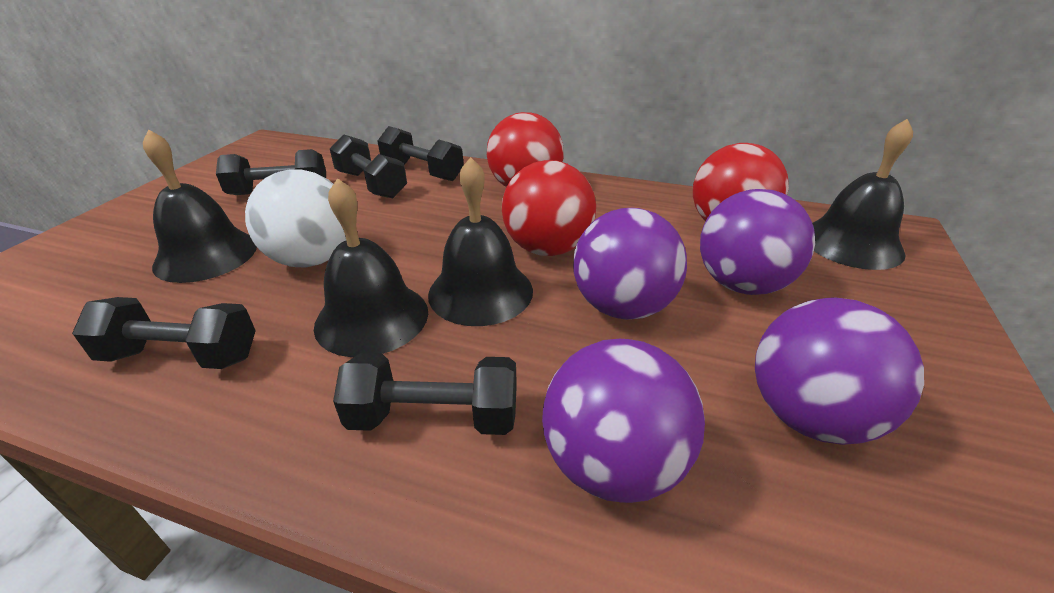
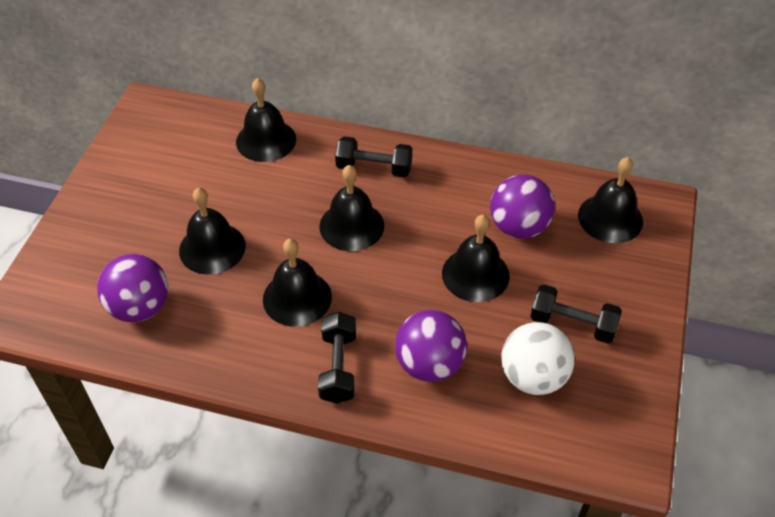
black bell: 4 -> 6
black dumbbell: 5 -> 3
purple ball: 4 -> 3
red ball: 3 -> 0

